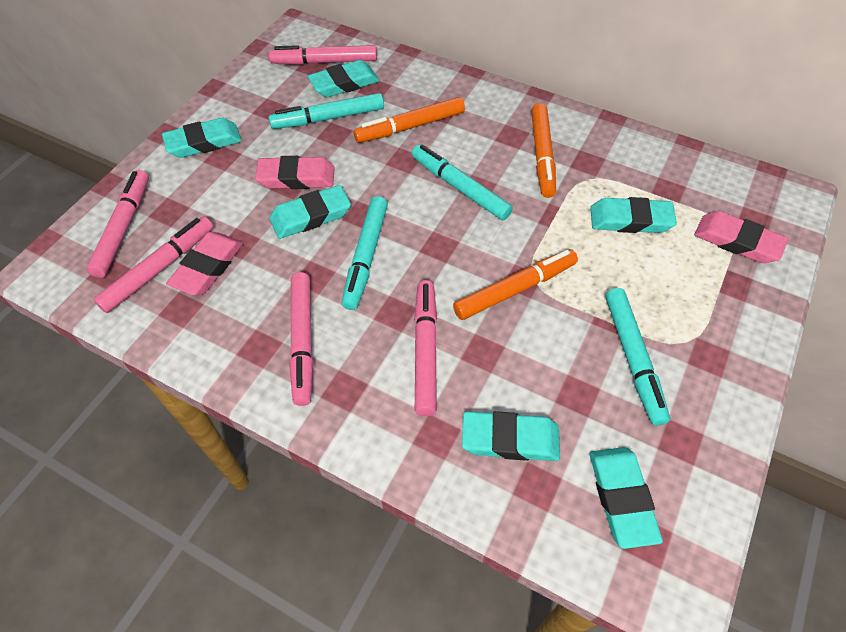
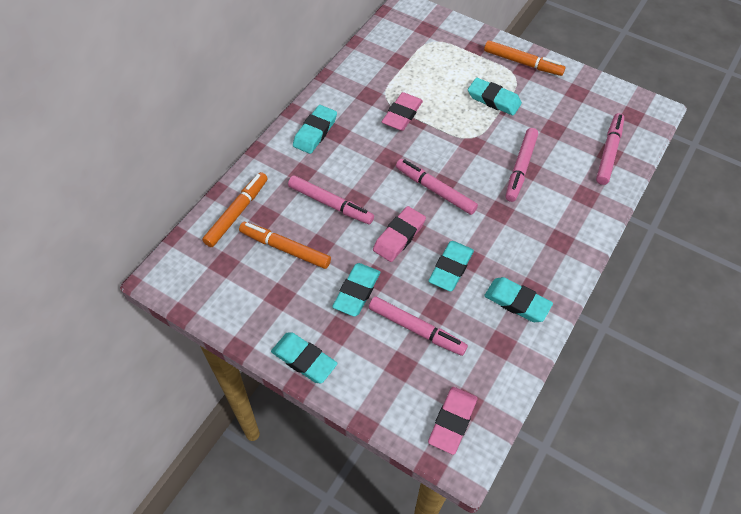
turquoise marker: 4 -> 0

